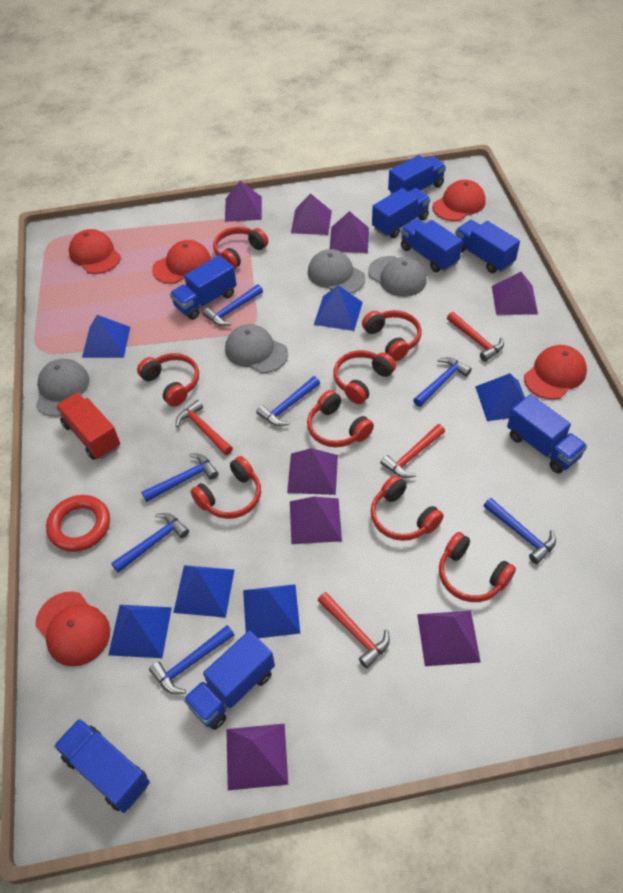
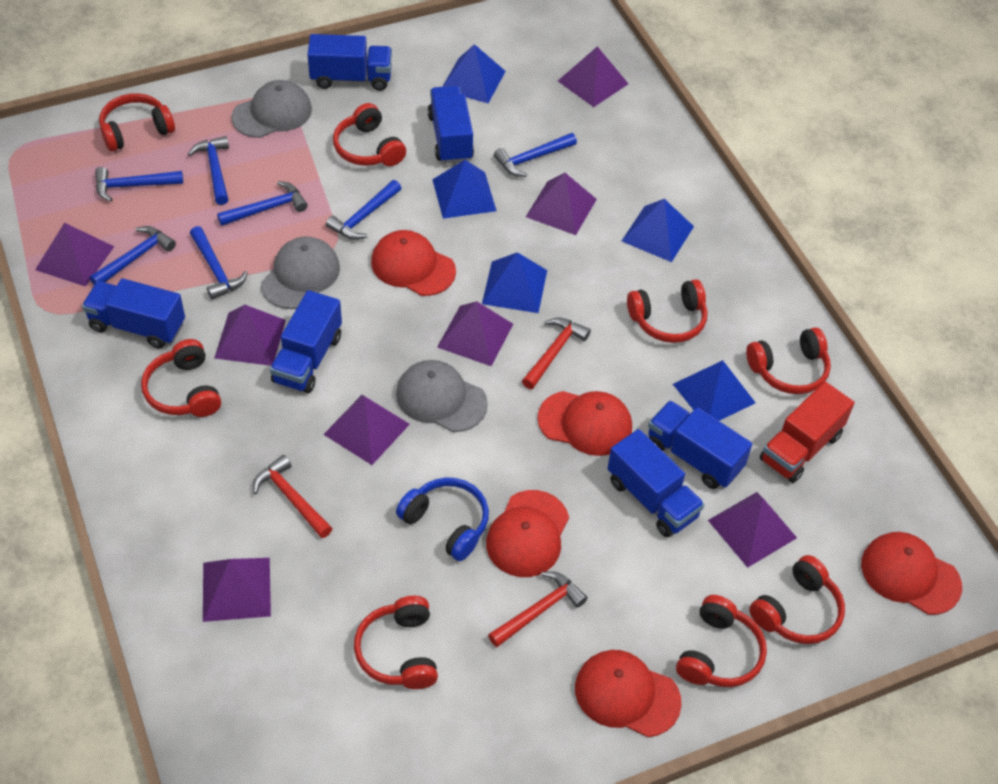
blue headphones: 0 -> 1
blue pyramid: 6 -> 5
blue truck: 8 -> 6
grey cap: 4 -> 3
red hammer: 4 -> 3
red ring: 1 -> 0

